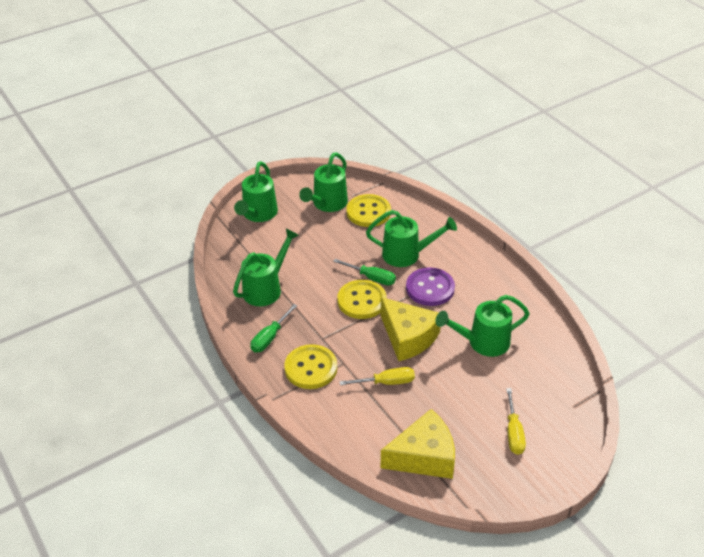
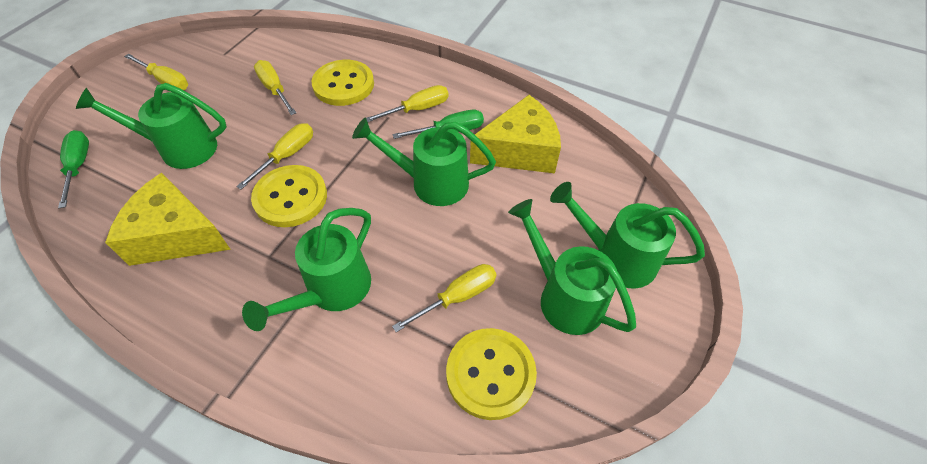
purple button: 1 -> 0
yellow screwdriver: 2 -> 5

